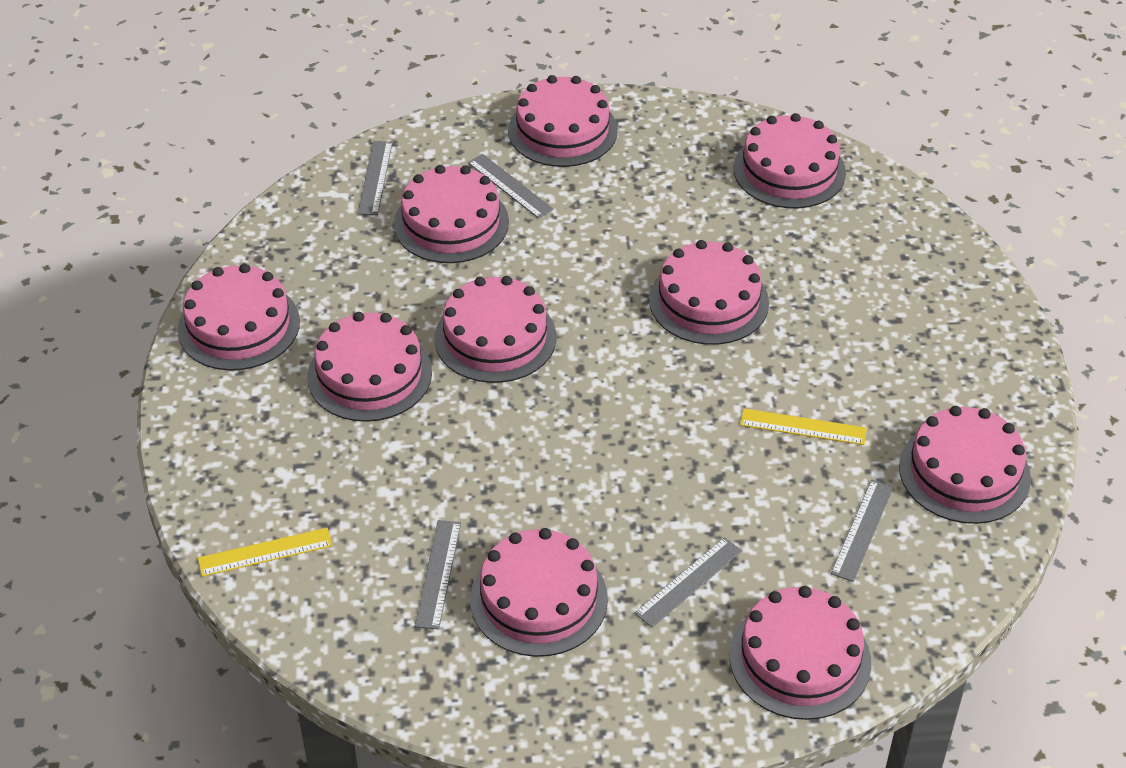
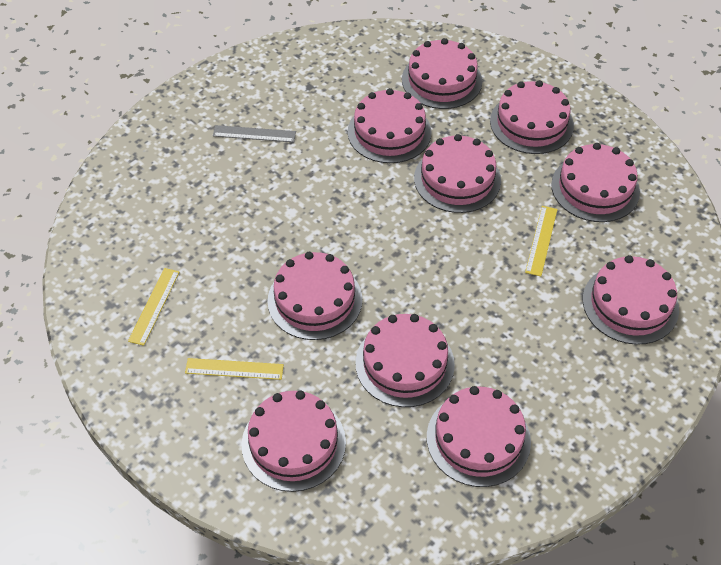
grey ruler: 5 -> 1
yellow ruler: 2 -> 3

